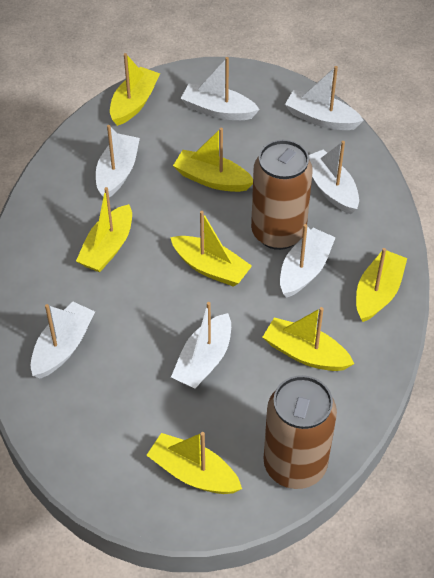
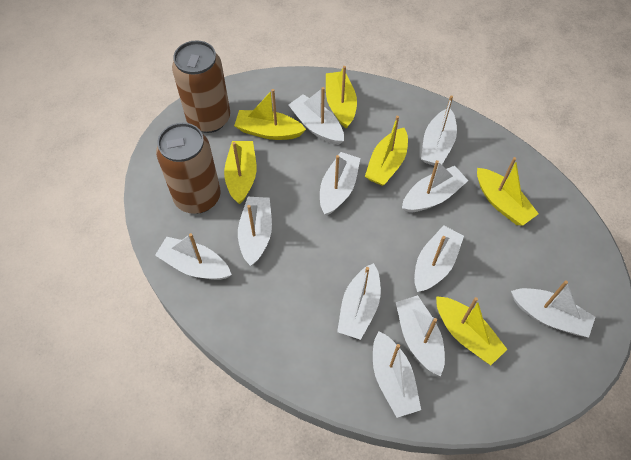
white boat: 7 -> 11
yellow boat: 7 -> 6

